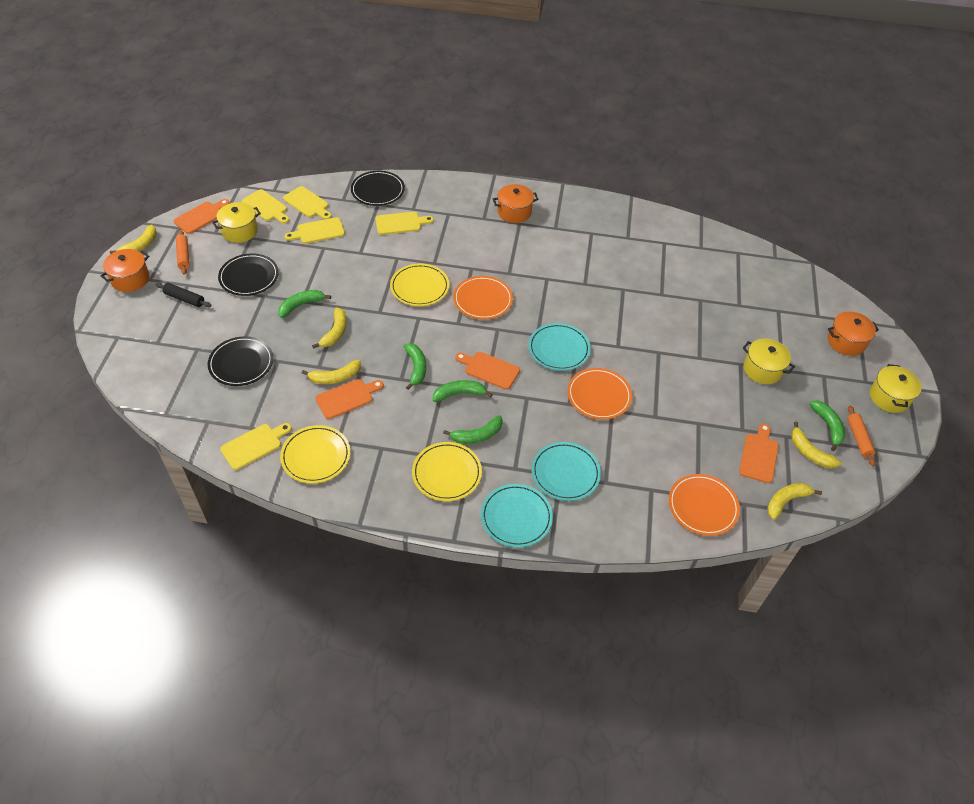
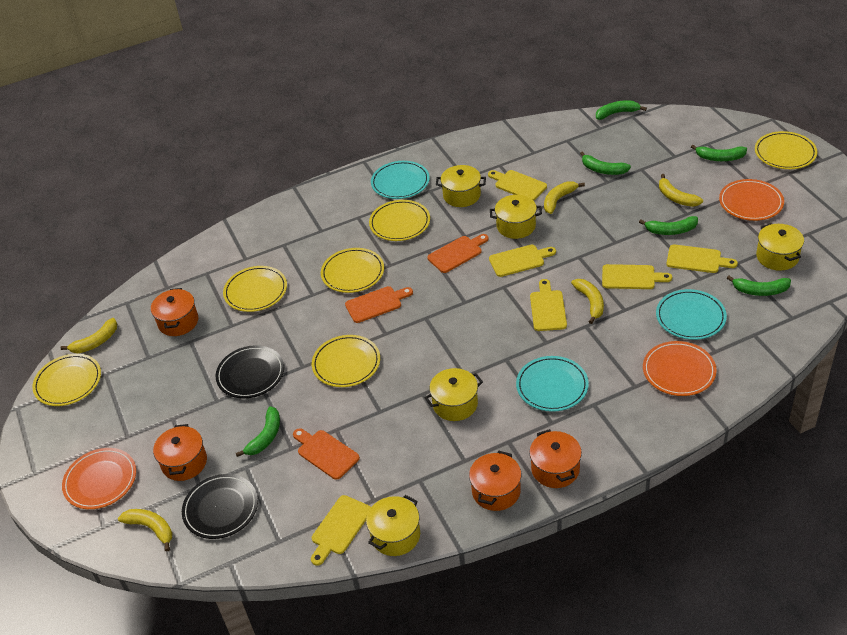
black plate: 3 -> 2
black rolling pin: 1 -> 0
green banana: 5 -> 6
orange cutting board: 4 -> 3
orange pot: 3 -> 4
orange rolling pin: 2 -> 0
yellow cutting board: 5 -> 6
yellow plate: 3 -> 6
yellow pot: 3 -> 5

